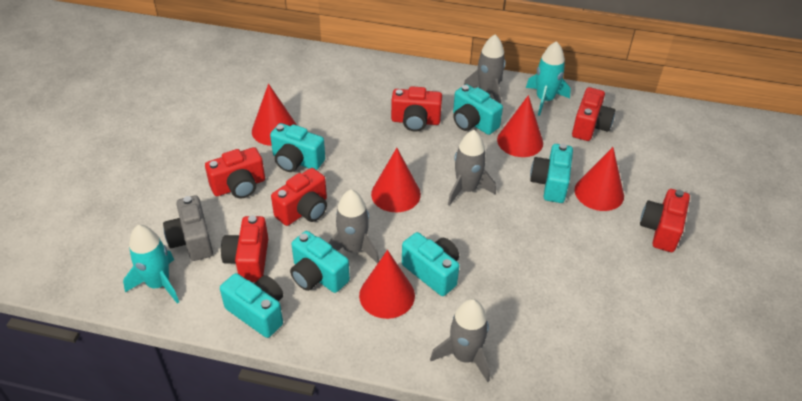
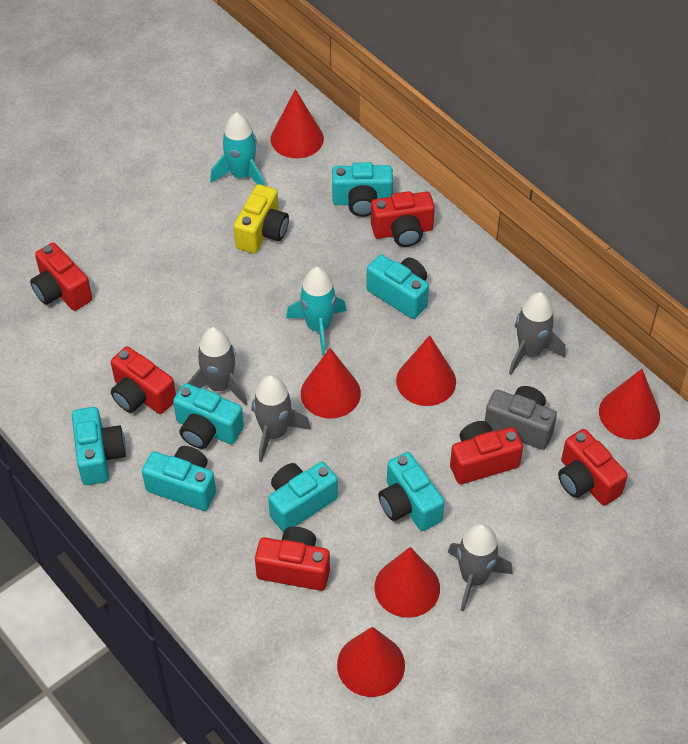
red cone: 5 -> 6
turquoise camera: 6 -> 7
yellow camera: 0 -> 1

